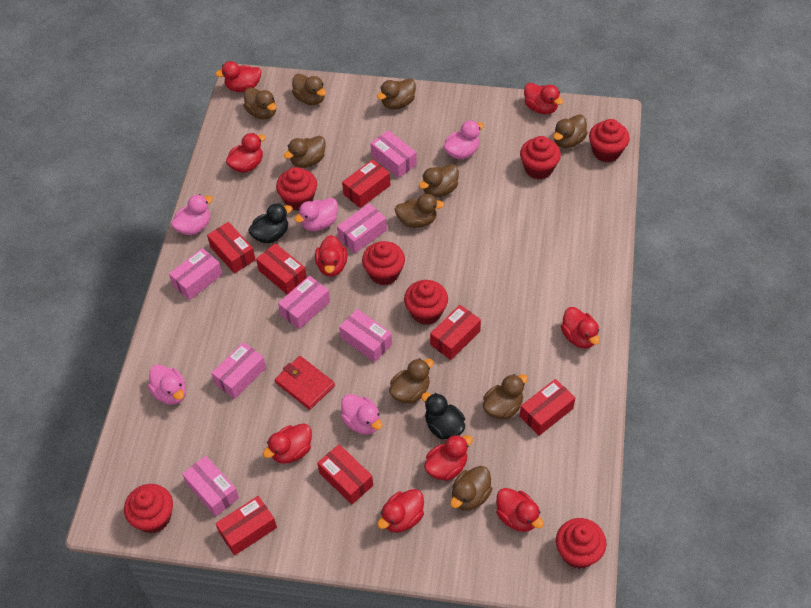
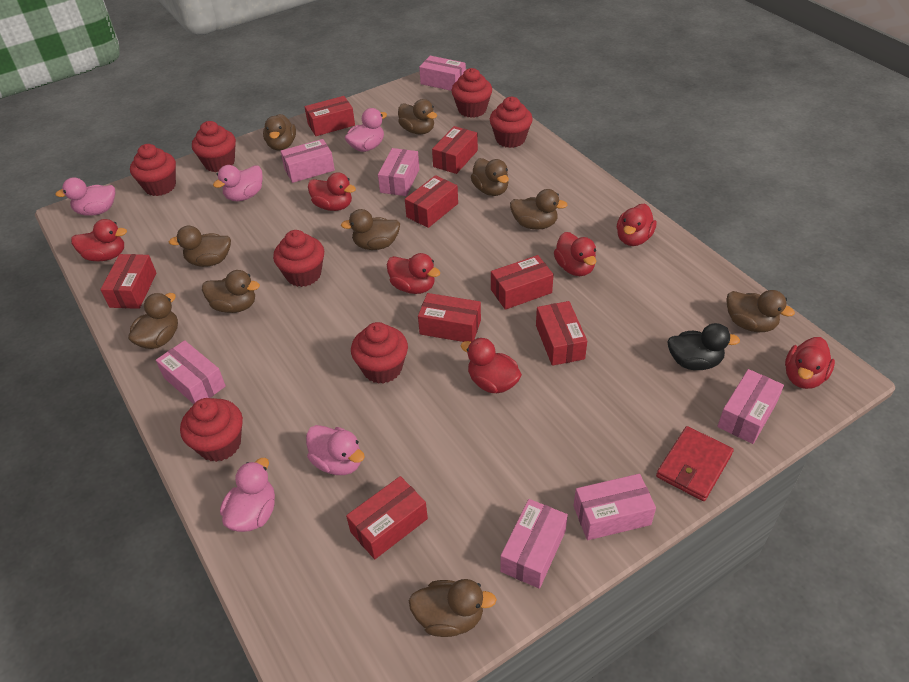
black duck: 2 -> 1
red box: 7 -> 8
red duck: 9 -> 7

